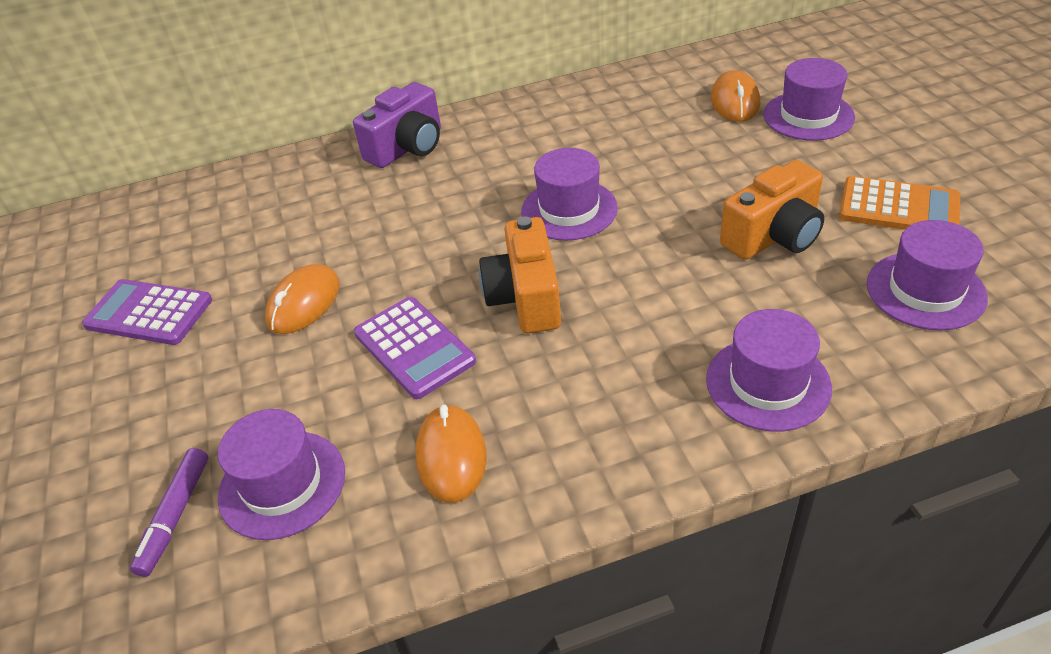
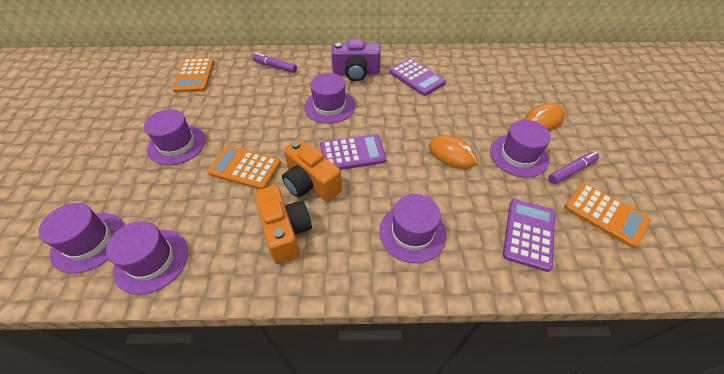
orange calculator: 1 -> 3
orange mouse: 3 -> 2
purple calculator: 2 -> 3
purple hat: 5 -> 6
purple marker: 1 -> 2

